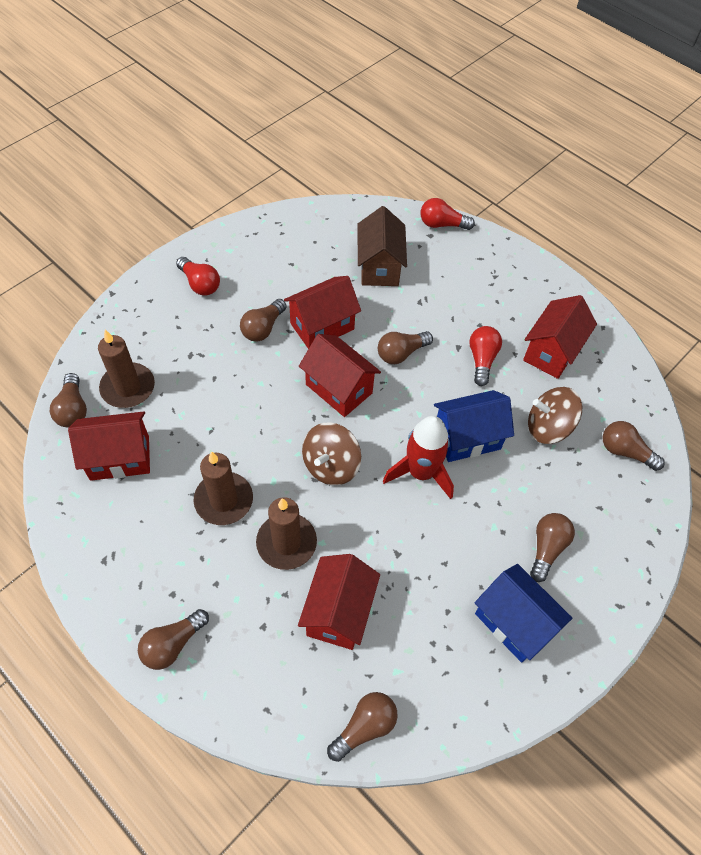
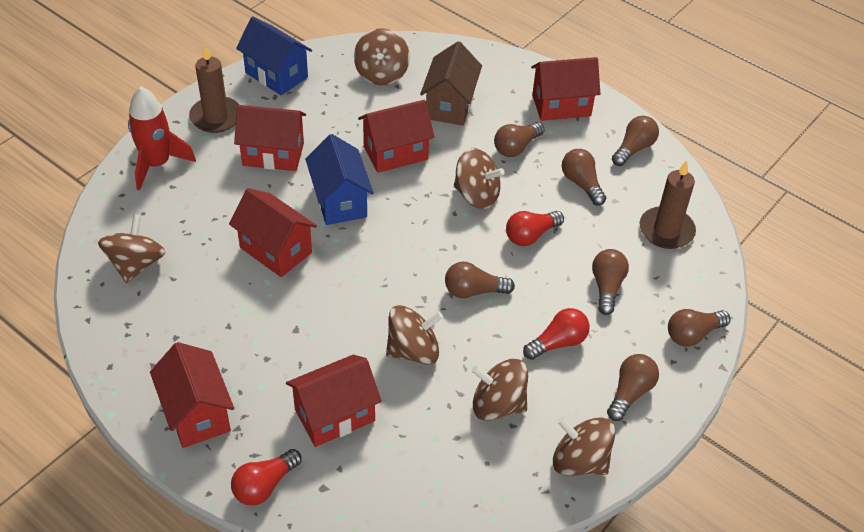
brown candle: 3 -> 2
brown spinning top: 2 -> 6
red house: 5 -> 6

